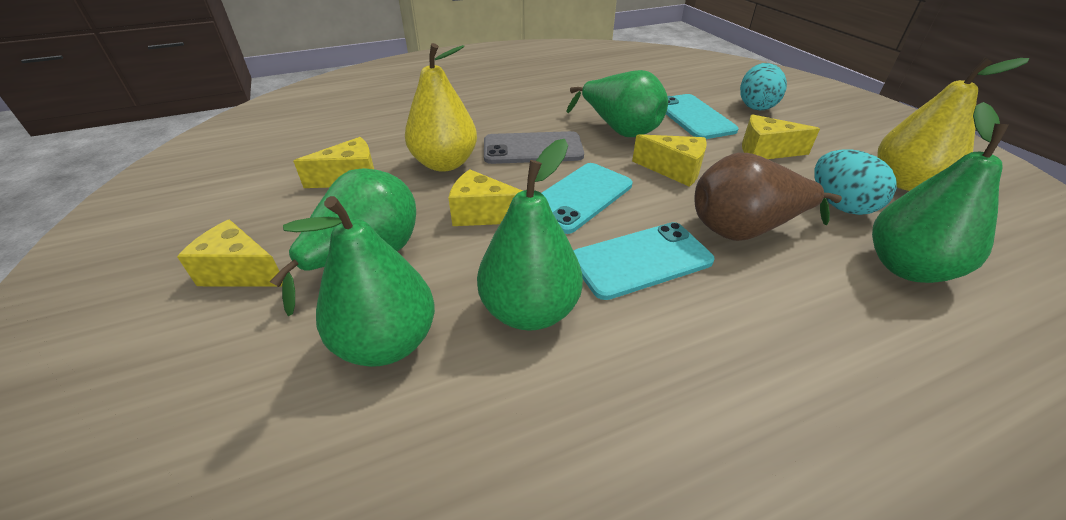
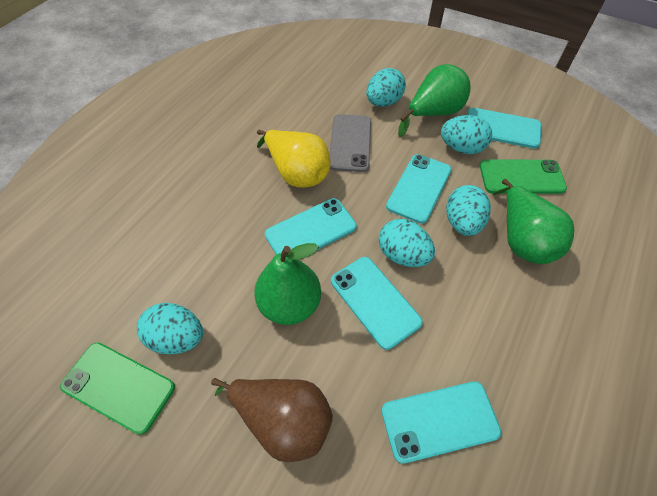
green pear: 5 -> 3
green phone: 0 -> 2
turquoise egg: 2 -> 5
turquoise phone: 3 -> 5
yellow cheese: 5 -> 0
yellow pear: 2 -> 1

